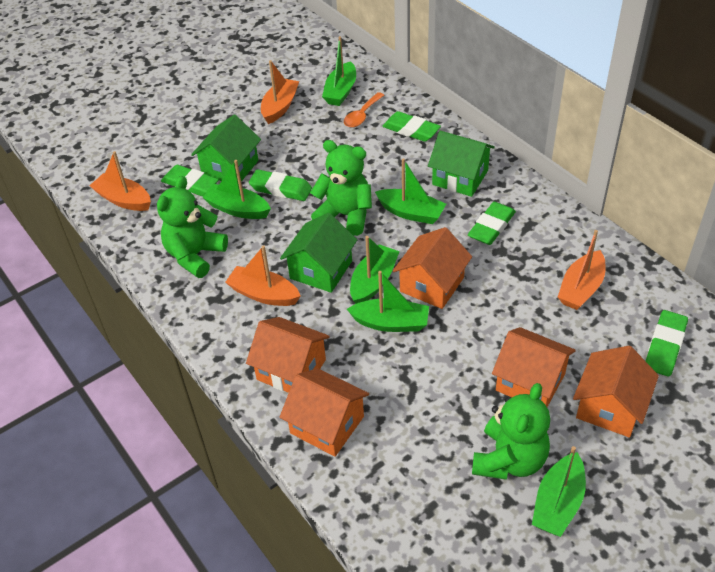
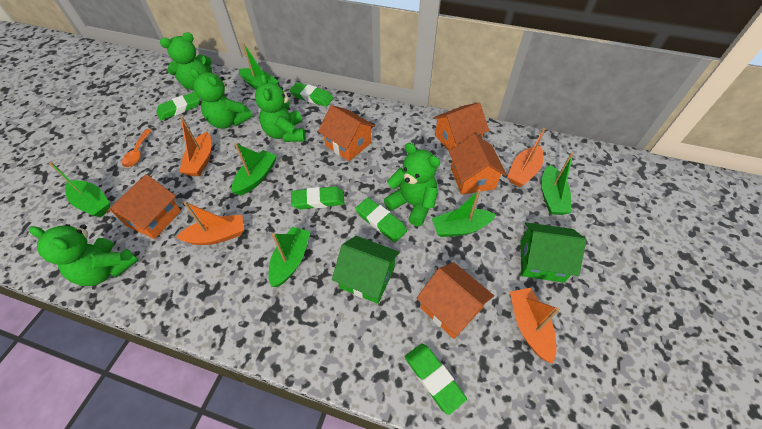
green house: 3 -> 2
green teddy bear: 3 -> 5

